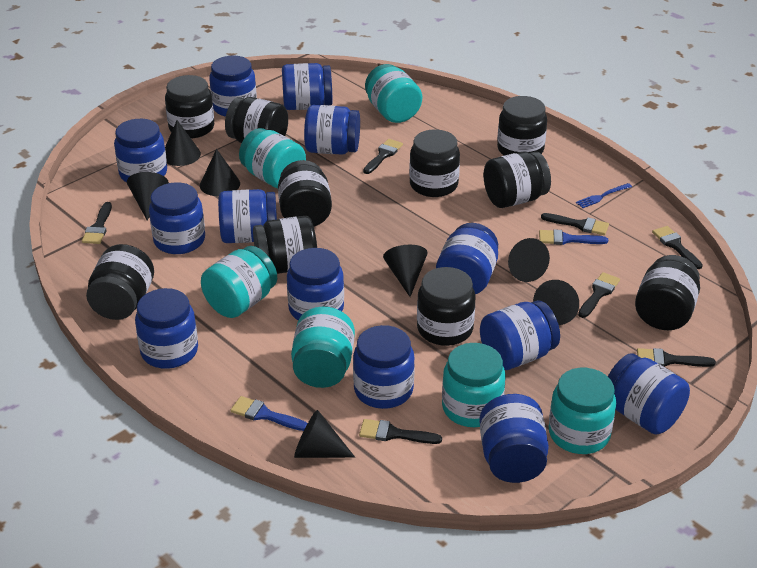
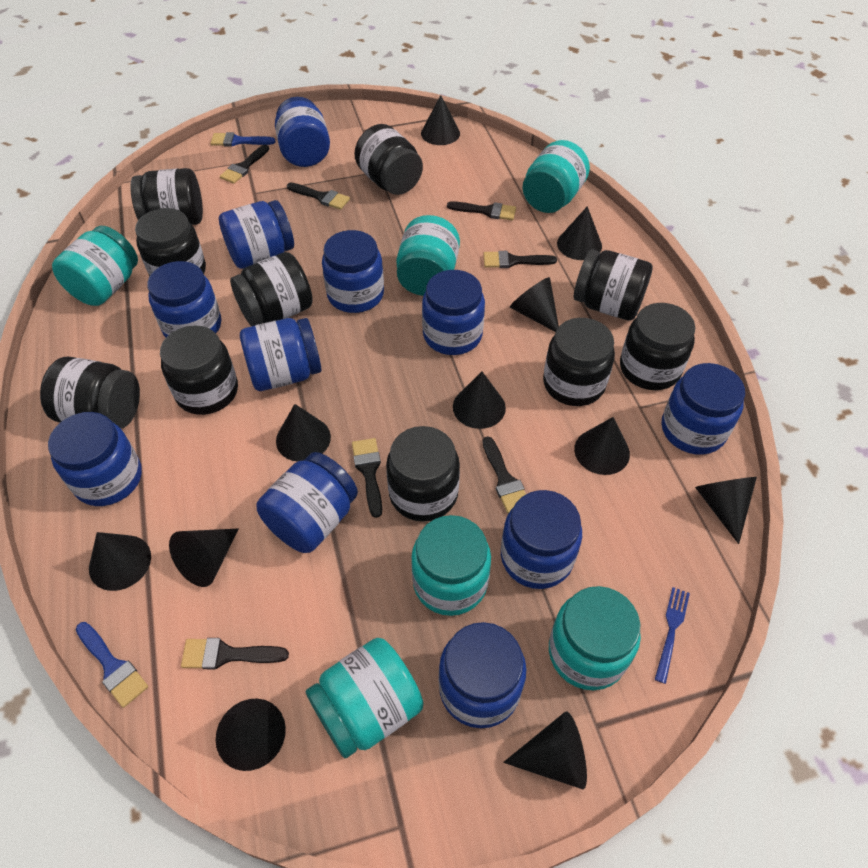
black cone: 7 -> 11
blue jar: 13 -> 11

